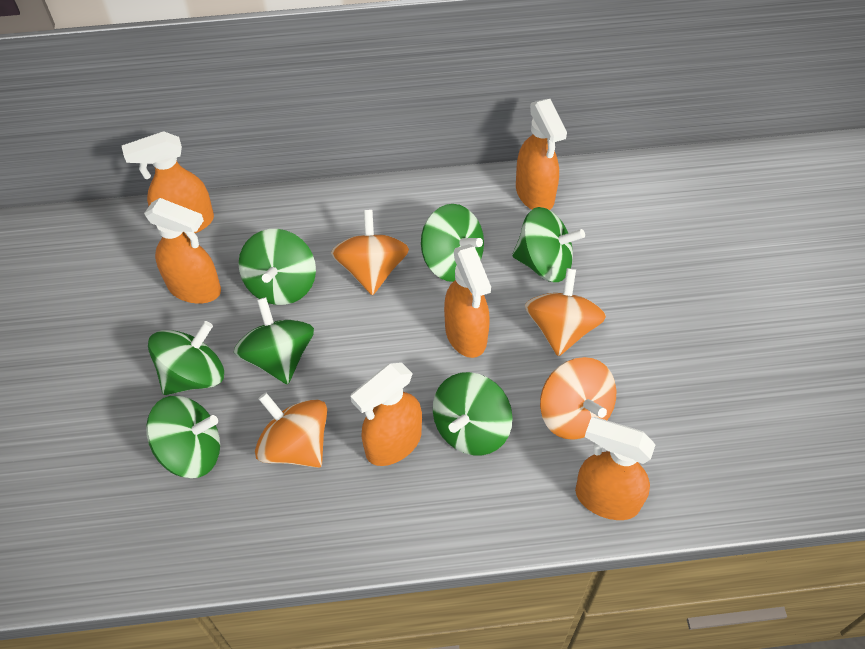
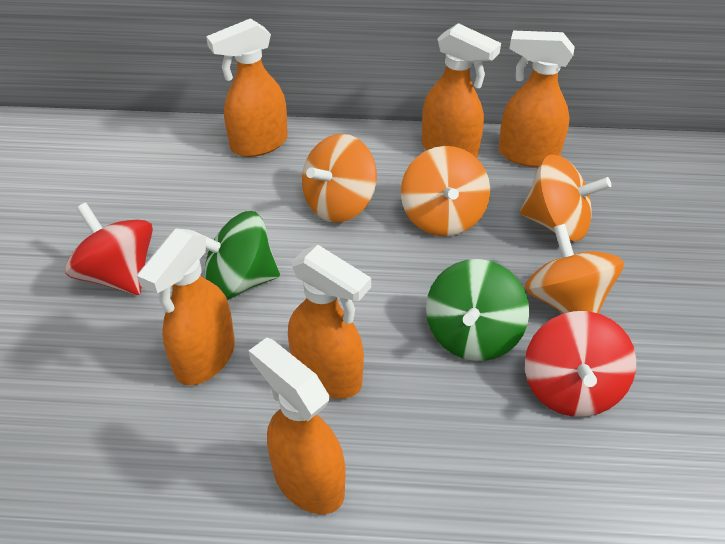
green spinning top: 7 -> 2
red spinning top: 0 -> 2

